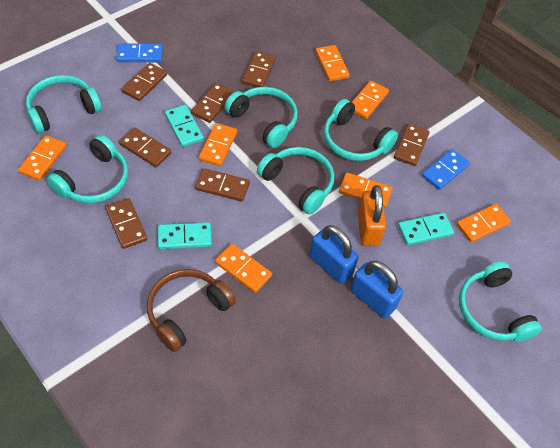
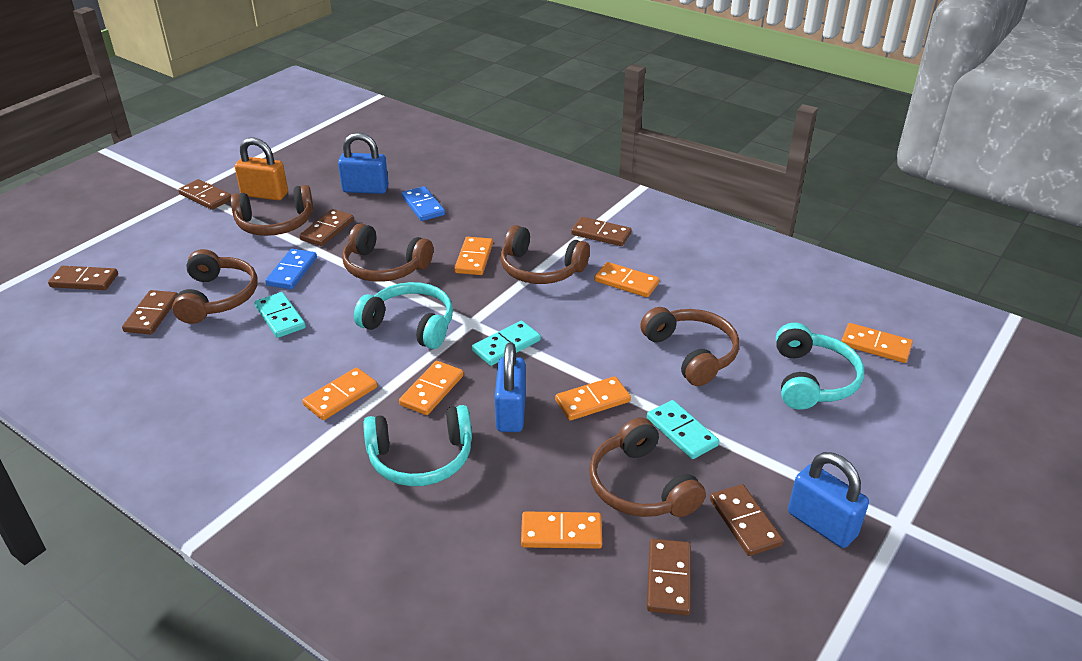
blue padlock: 2 -> 3
brown headphones: 1 -> 6
turquoise headphones: 6 -> 3

